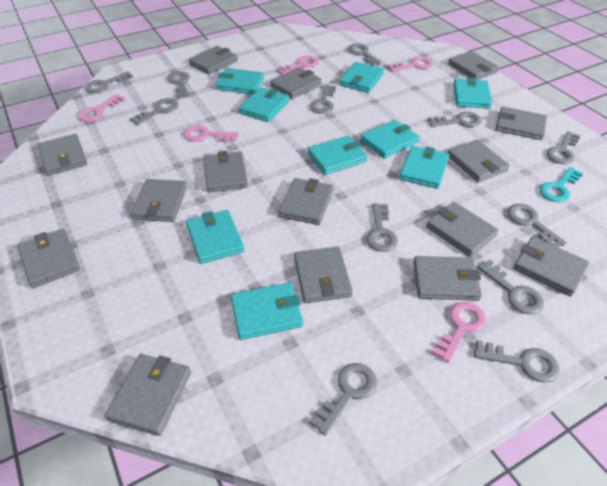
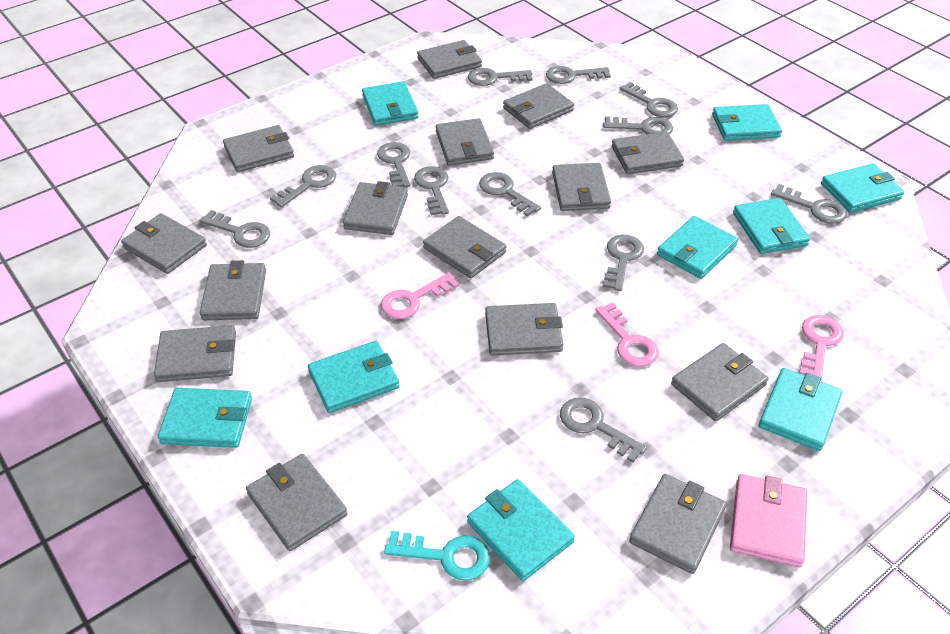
pink key: 5 -> 3
pink wallet: 0 -> 1

